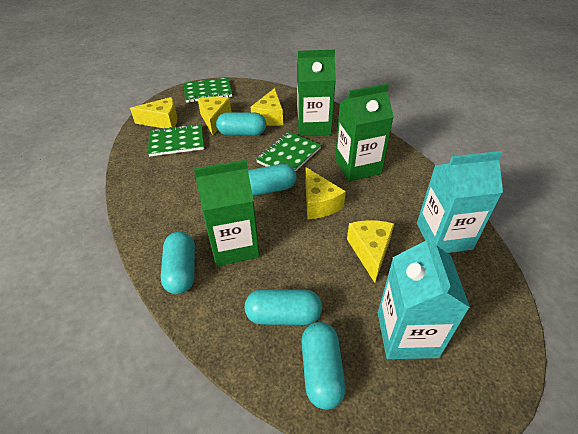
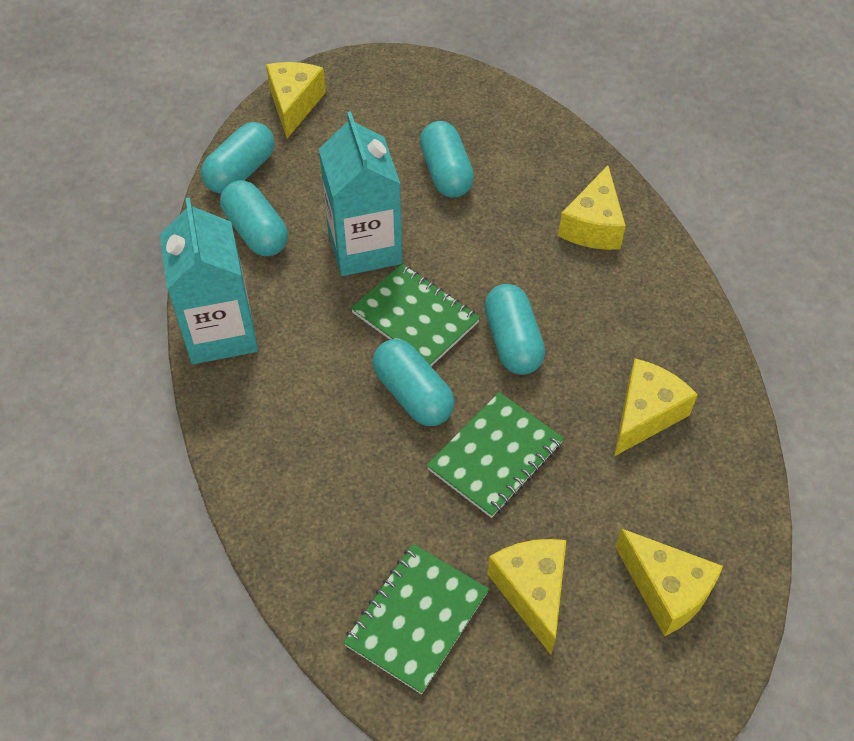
green carton: 3 -> 0

